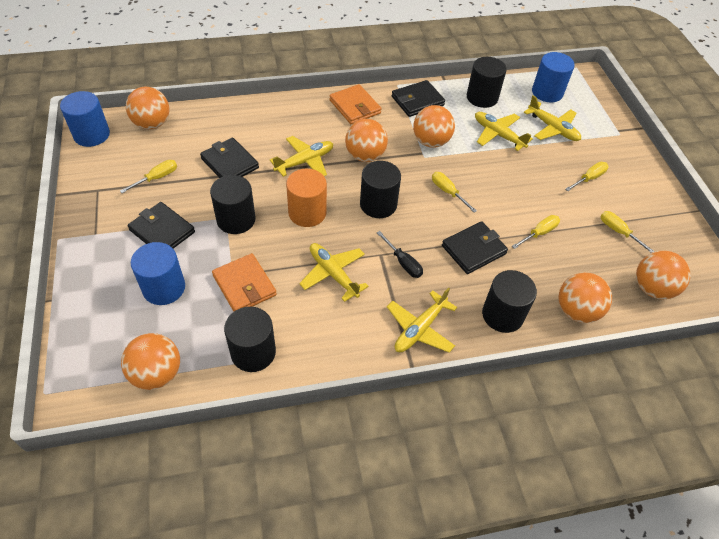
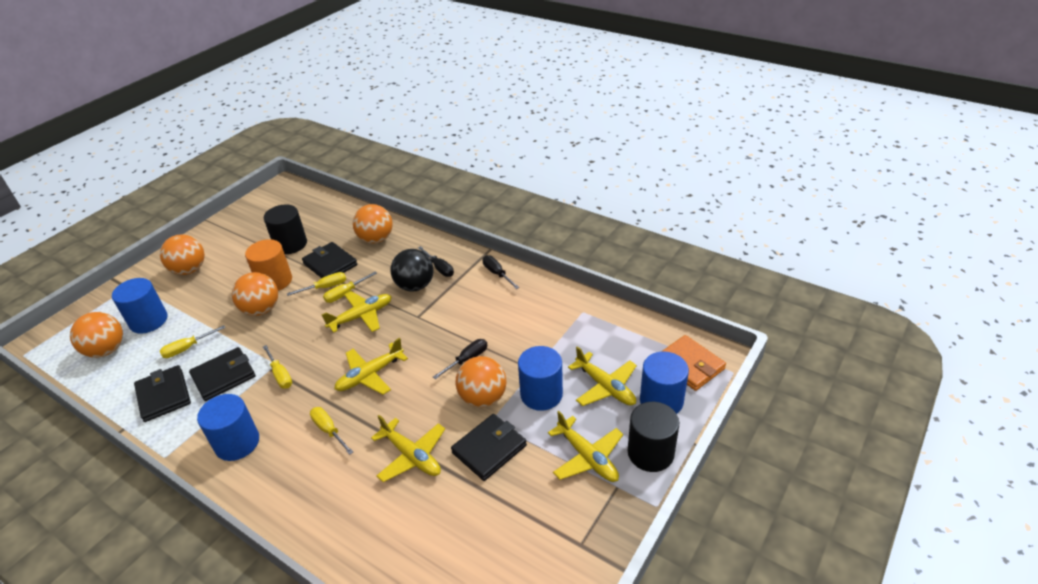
black ball: 0 -> 1
black cylinder: 5 -> 2
black screwdriver: 1 -> 3
blue cylinder: 3 -> 4
orange ball: 6 -> 5
orange wallet: 2 -> 1

